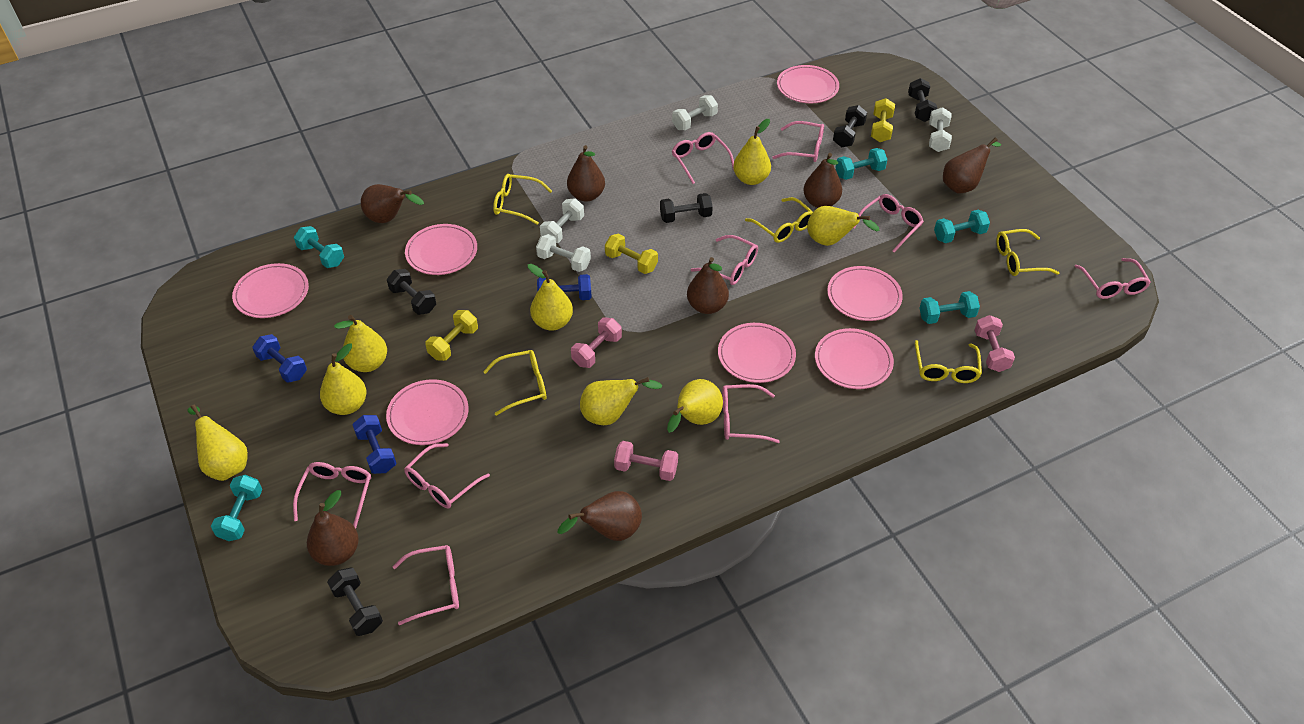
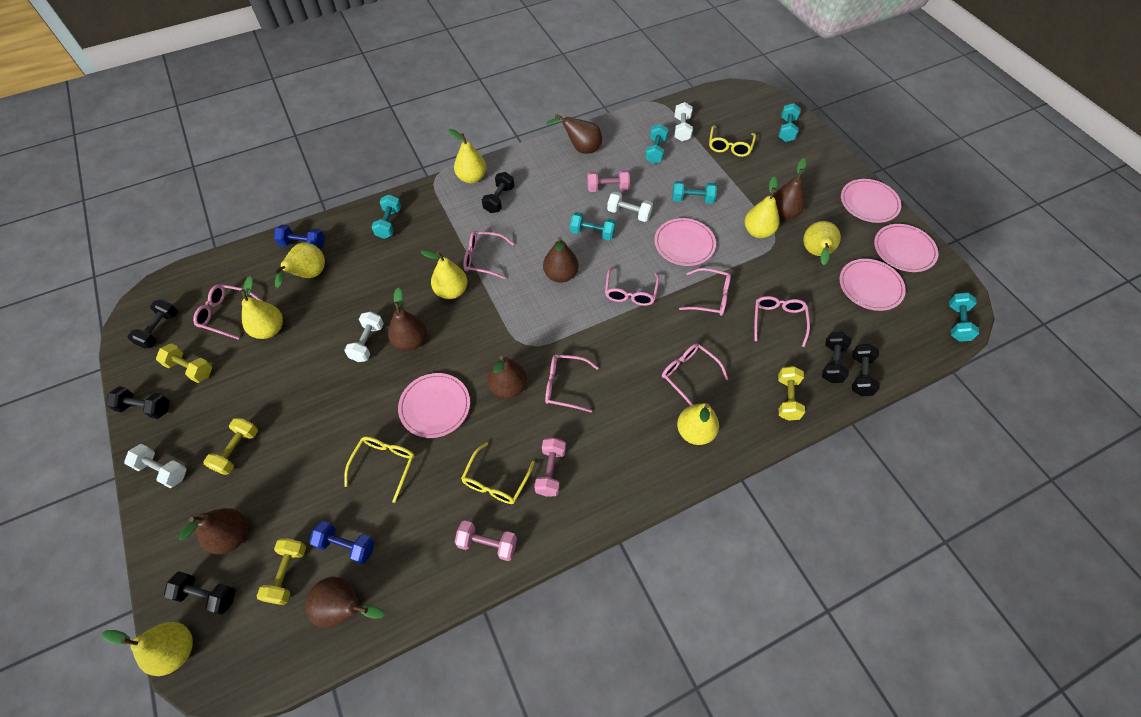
black dumbbell: 5 -> 6
blue dumbbell: 3 -> 2
pink glasses: 9 -> 7
pink plate: 7 -> 5
turquoise dumbbell: 5 -> 6
yellow dumbbell: 3 -> 4
yellow glasses: 5 -> 3

